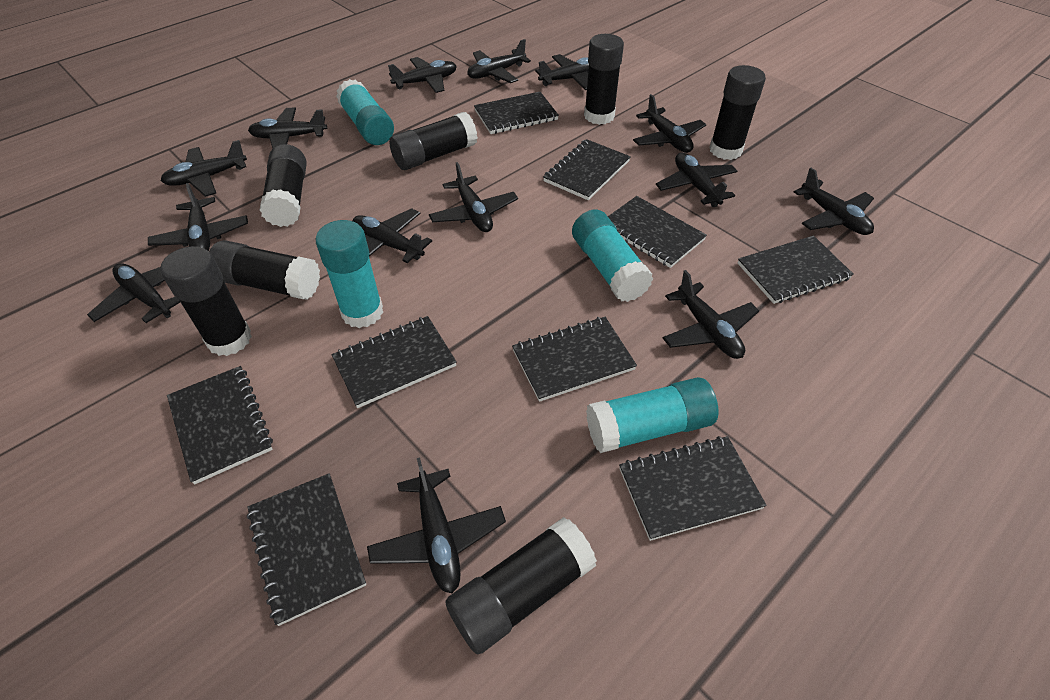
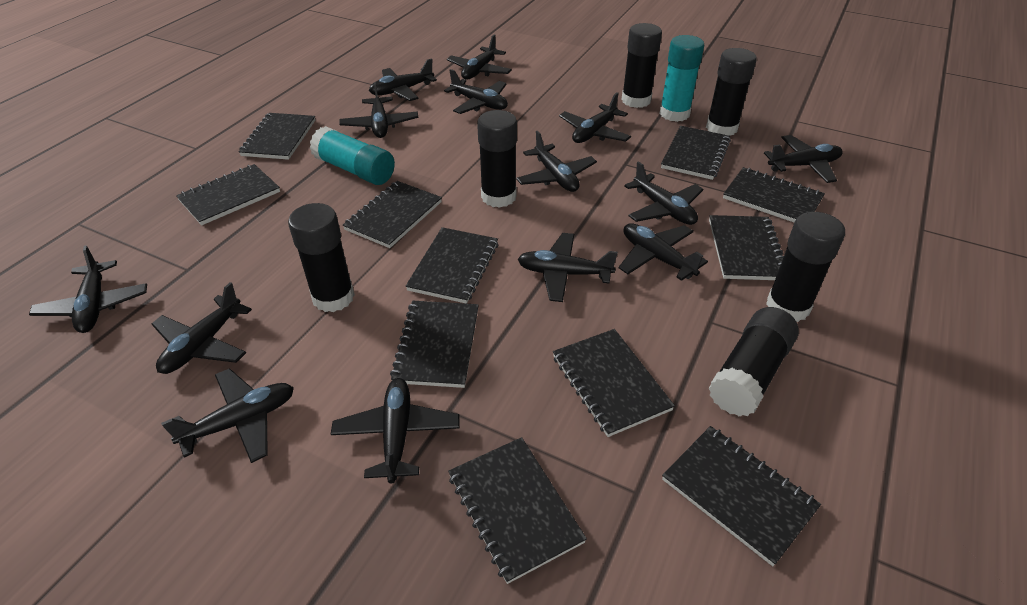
black glue stick: 7 -> 6
black notebook: 9 -> 11
turquoise glue stick: 4 -> 2

